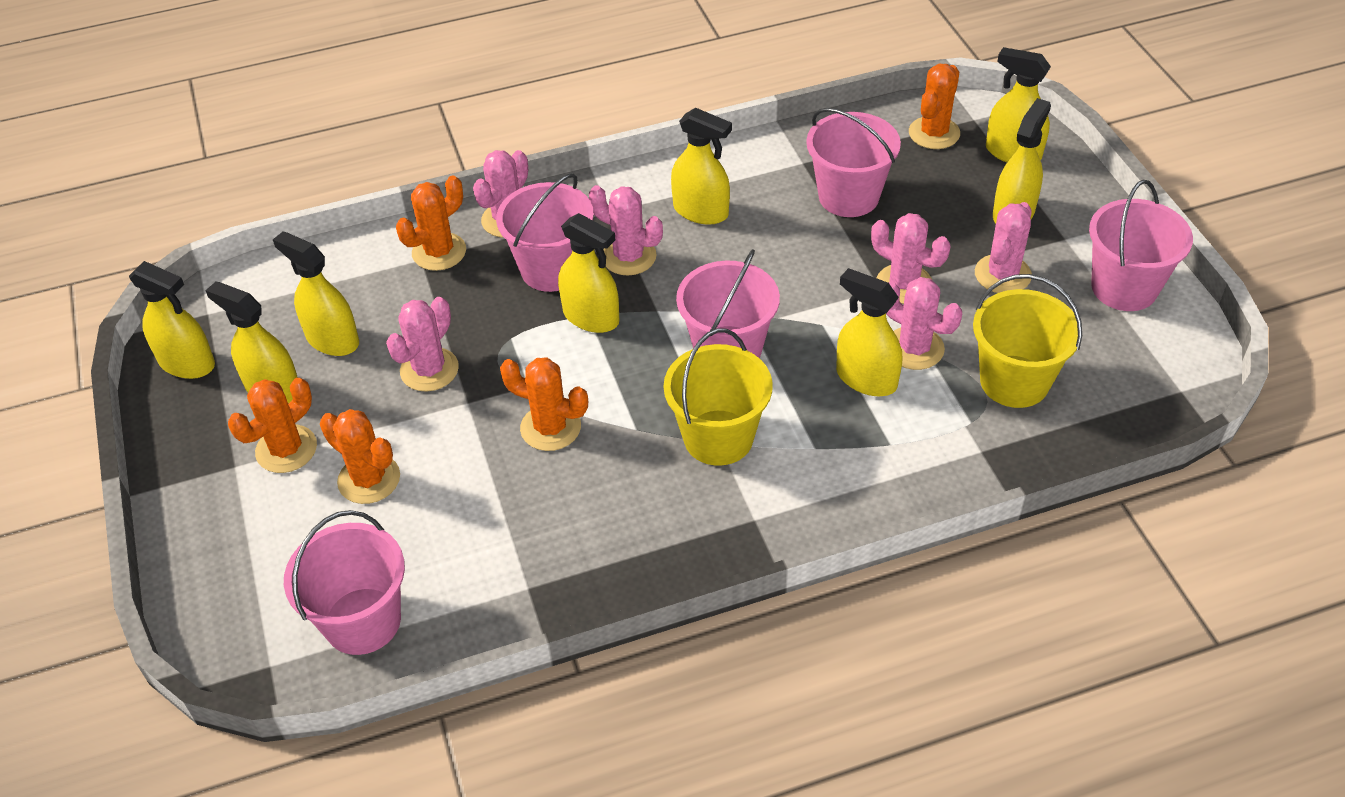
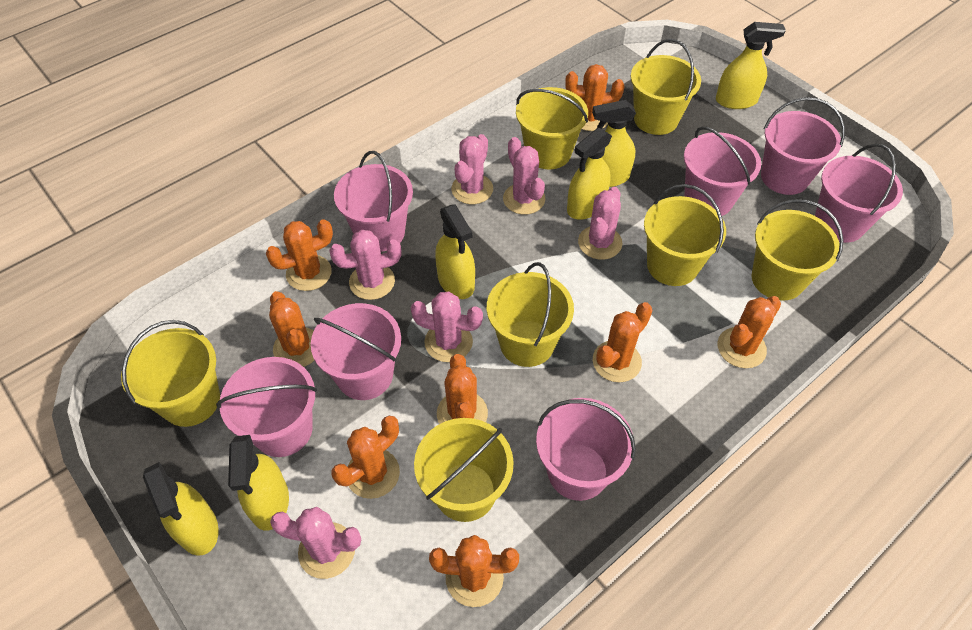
orange cactus: 5 -> 8
pink bucket: 5 -> 7
yellow bucket: 2 -> 7
yellow spray bottle: 8 -> 6

